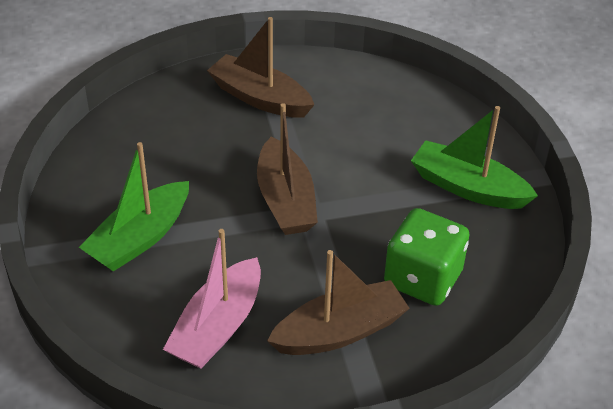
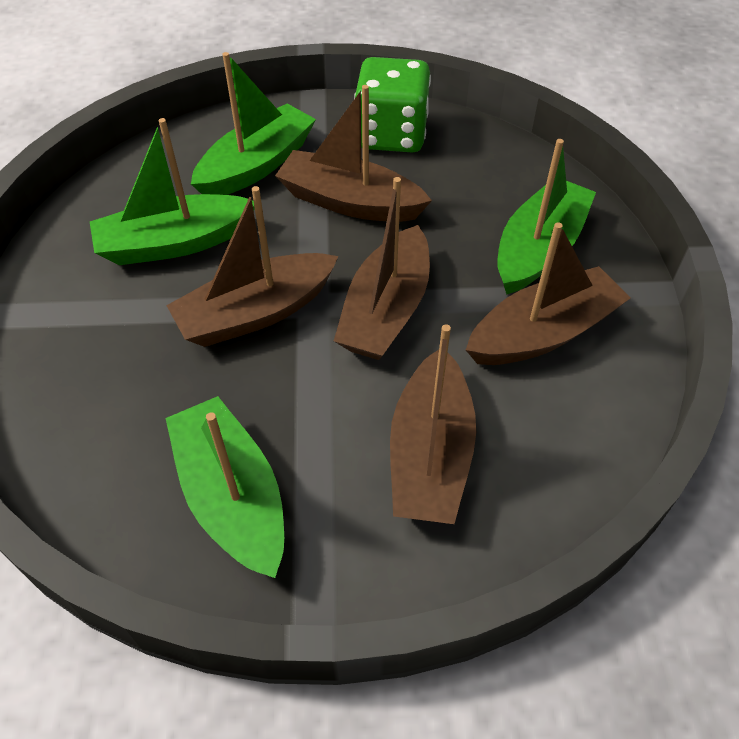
brown boat: 3 -> 5
green boat: 2 -> 4
pink boat: 1 -> 0

